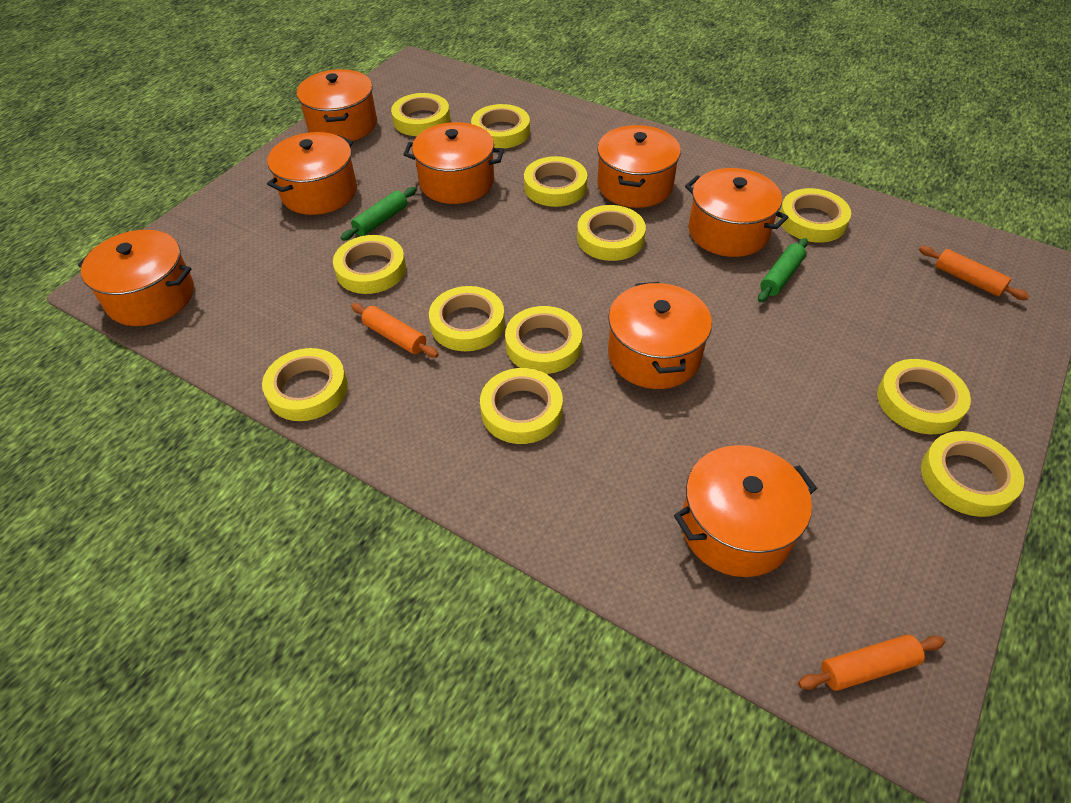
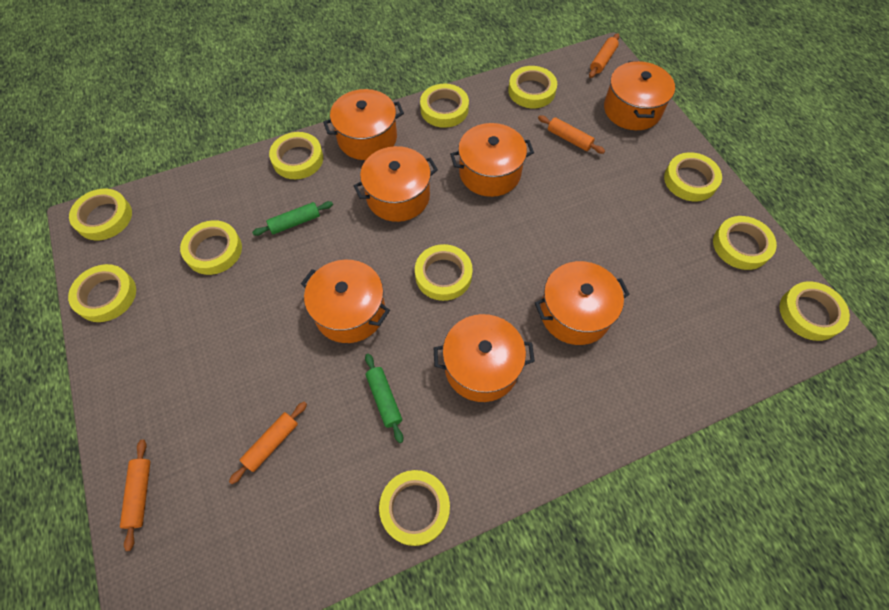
orange pot: 8 -> 7
orange rolling pin: 3 -> 4
yellow tape: 12 -> 11

